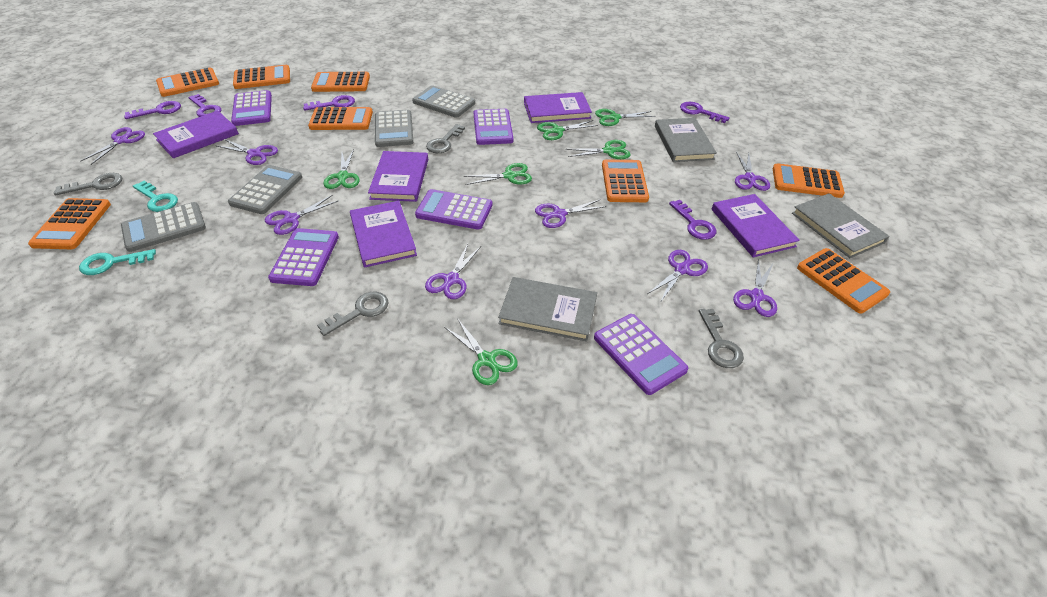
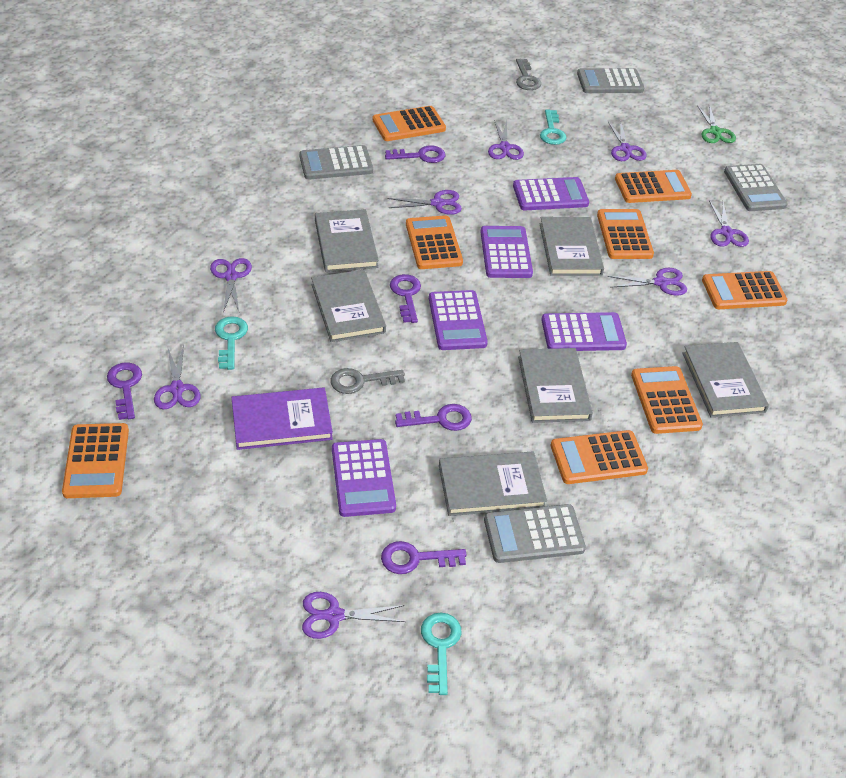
green scissors: 6 -> 1
grey book: 3 -> 6
grey key: 4 -> 2
purple book: 5 -> 1
turquoise key: 2 -> 3

